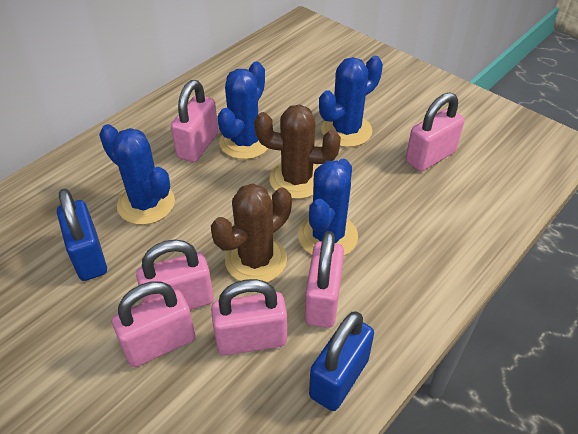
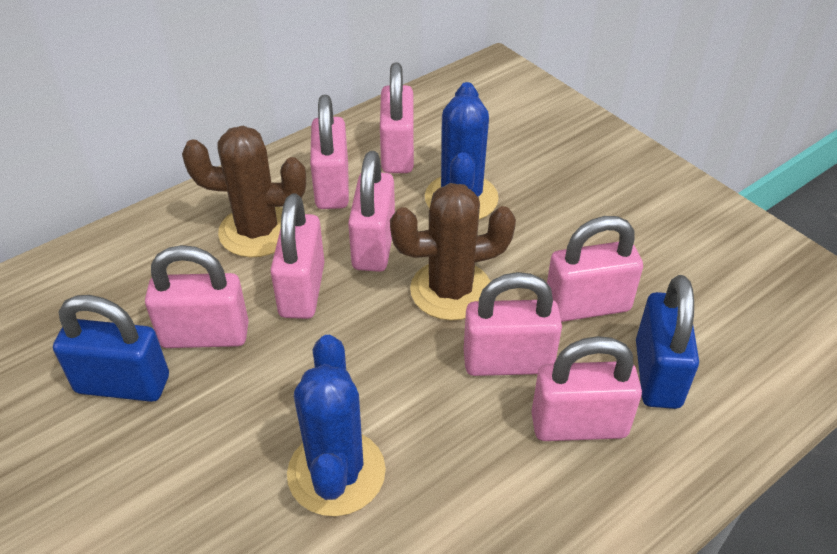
blue cactus: 4 -> 2
pink padlock: 6 -> 8

